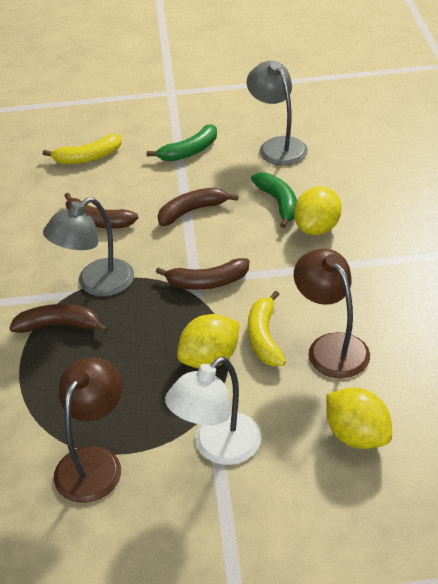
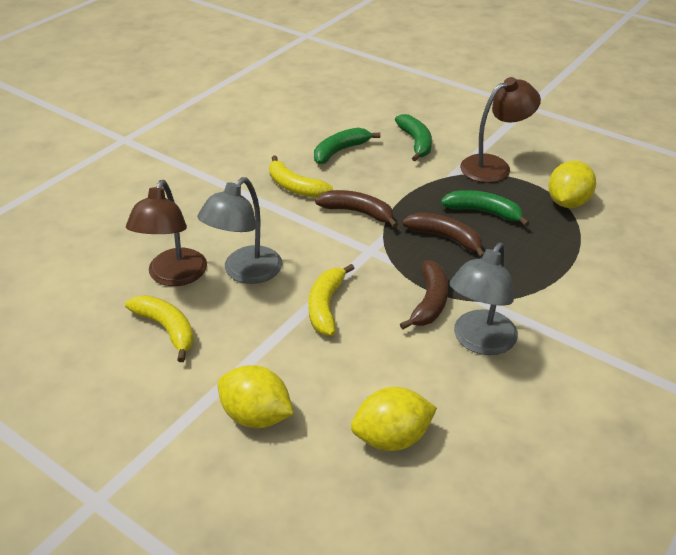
brown banana: 4 -> 3
green banana: 2 -> 3
white lamp: 1 -> 0
yellow banana: 2 -> 3

